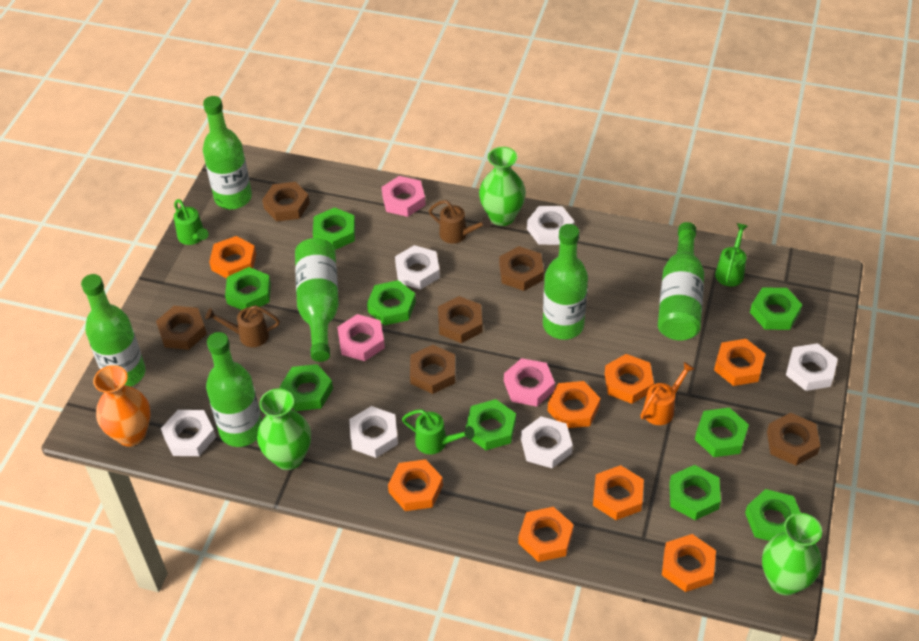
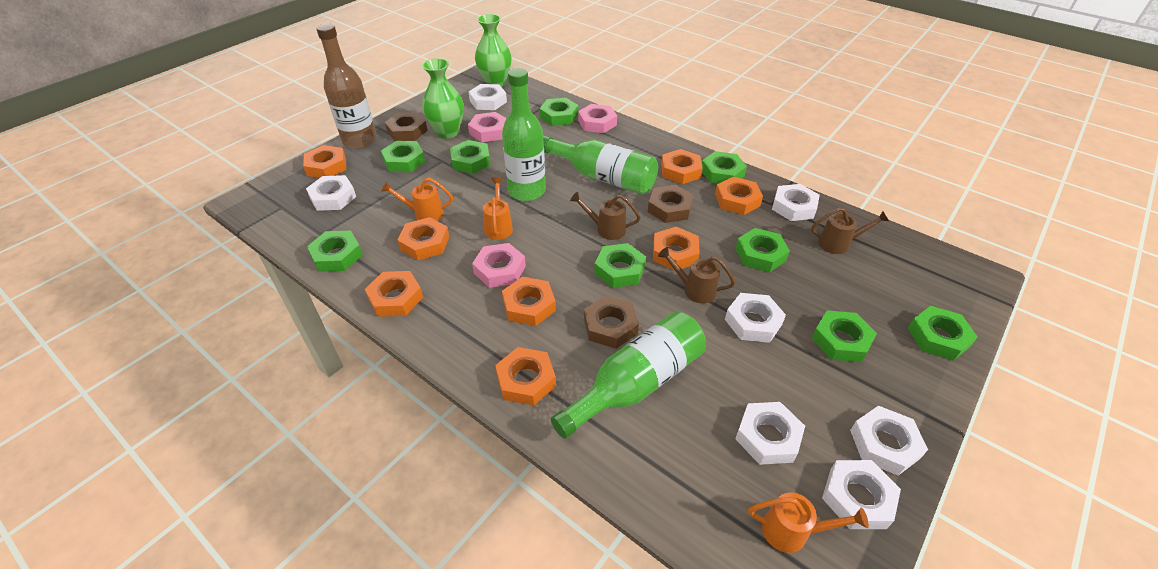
brown bottle: 0 -> 1
brown nut: 6 -> 3
brown watering can: 2 -> 3
green bottle: 6 -> 3
green vase: 3 -> 2
green watering can: 3 -> 0
orange vase: 1 -> 0
orange watering can: 1 -> 3
white nut: 6 -> 7

